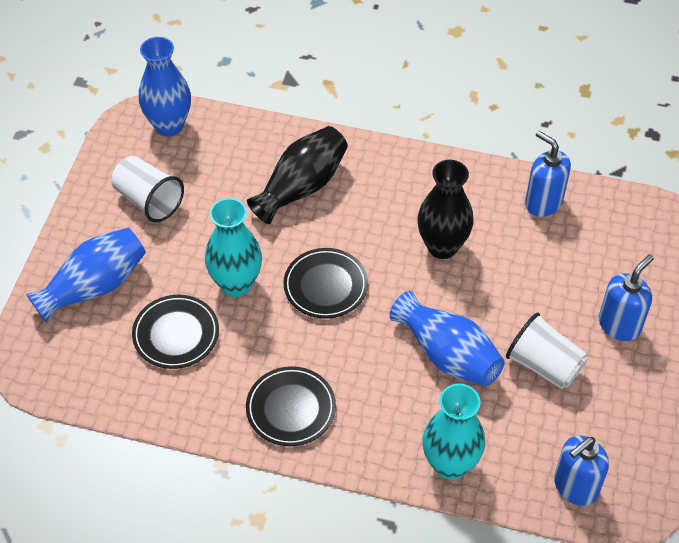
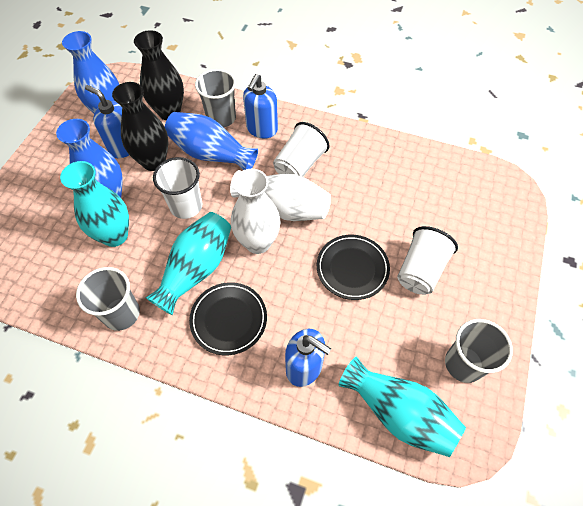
black plate: 3 -> 2
grey cup: 0 -> 3
turquoise vase: 2 -> 3
white cup: 2 -> 3
white vase: 0 -> 2

